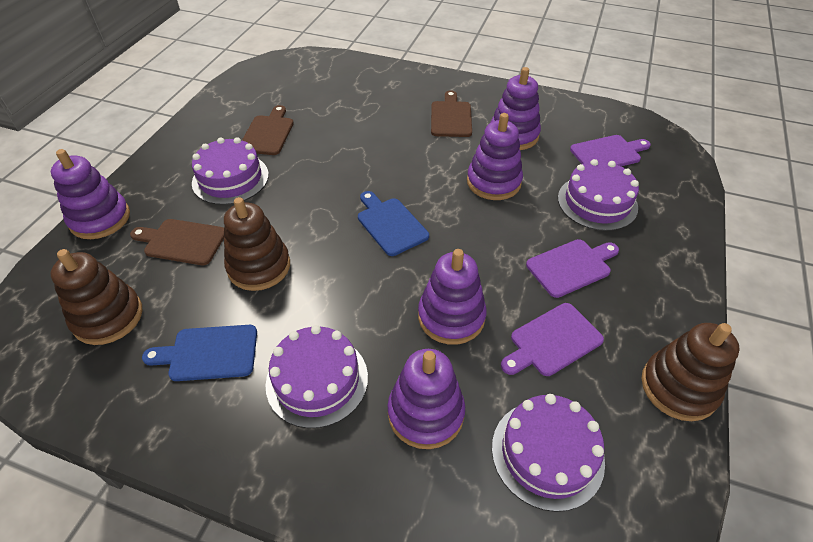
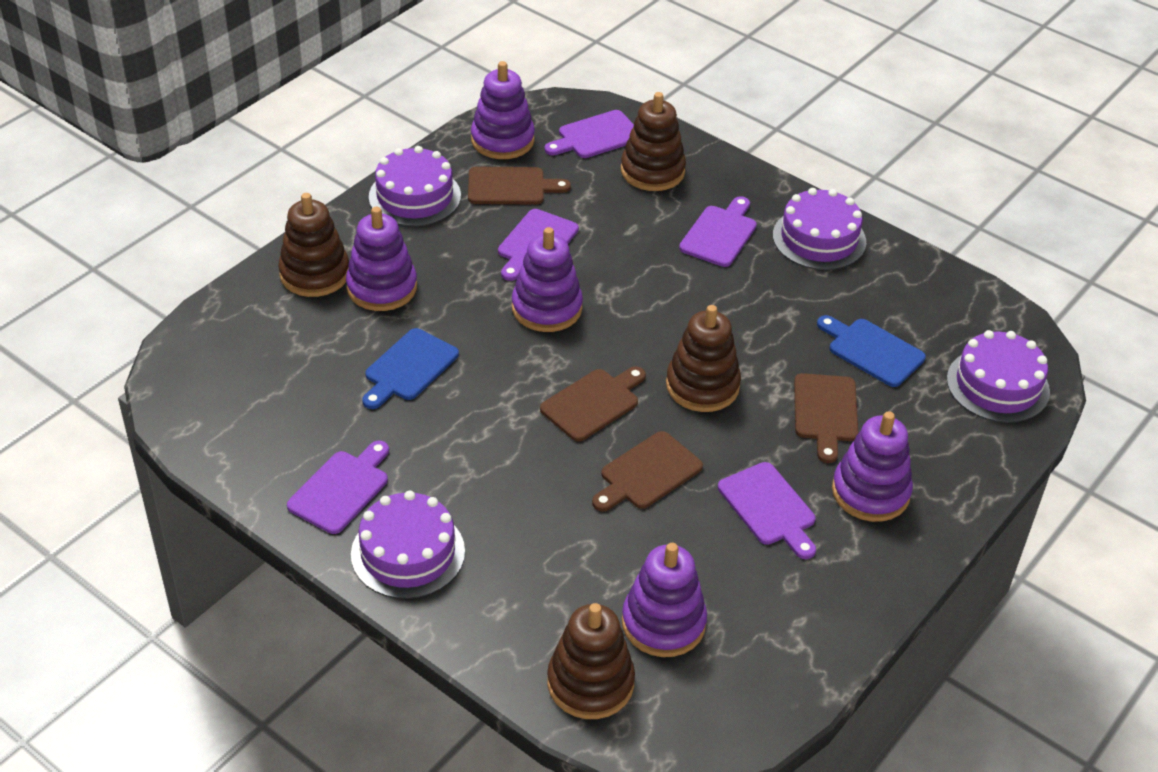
brown cutting board: 3 -> 4
brown stacking toy: 3 -> 4
purple cutting board: 3 -> 5

